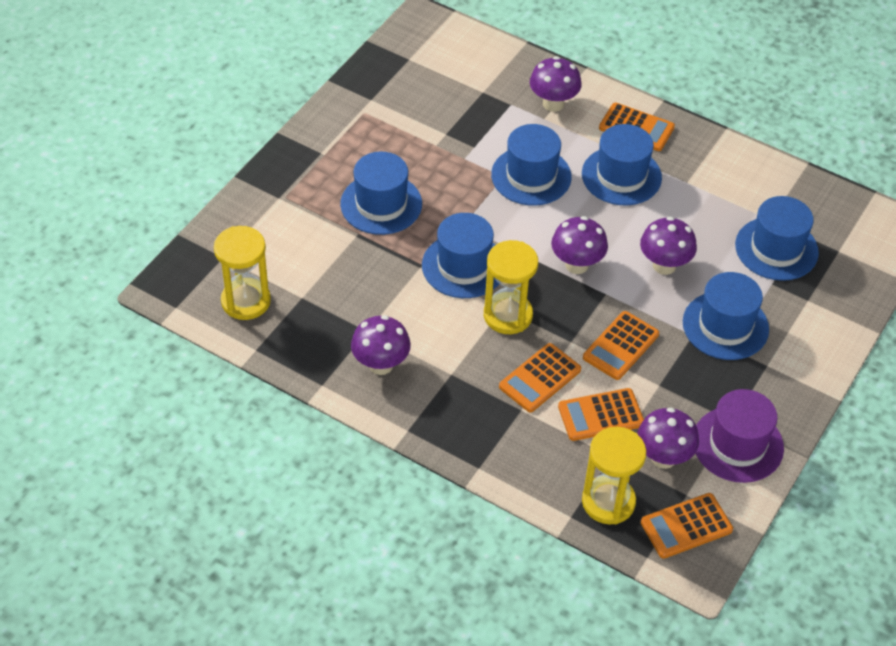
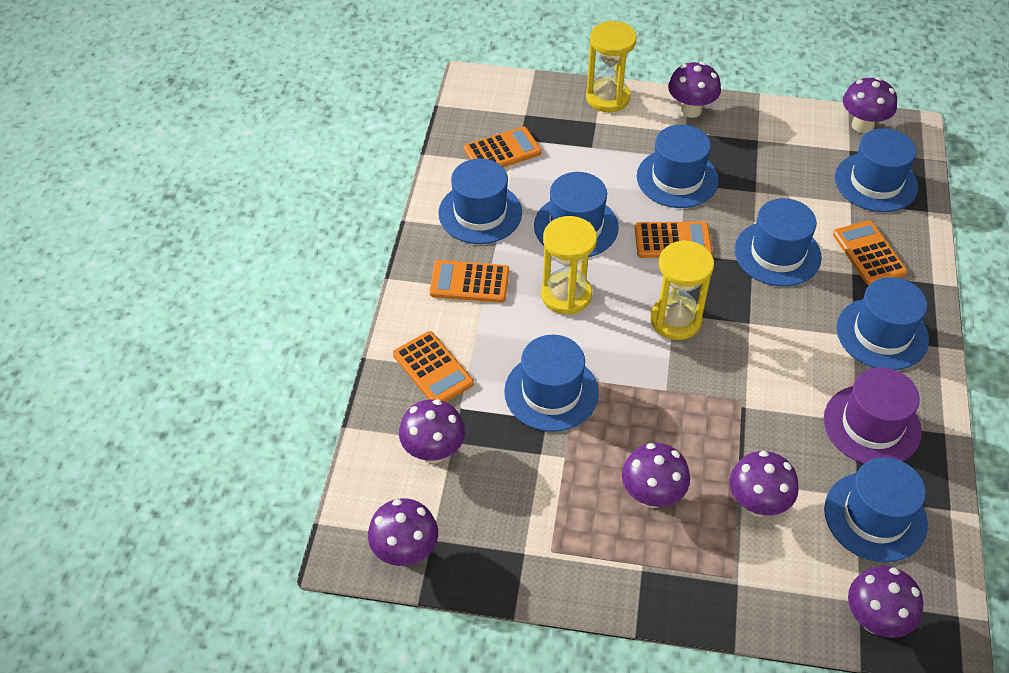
blue hat: 6 -> 8
purple mushroom: 5 -> 7

